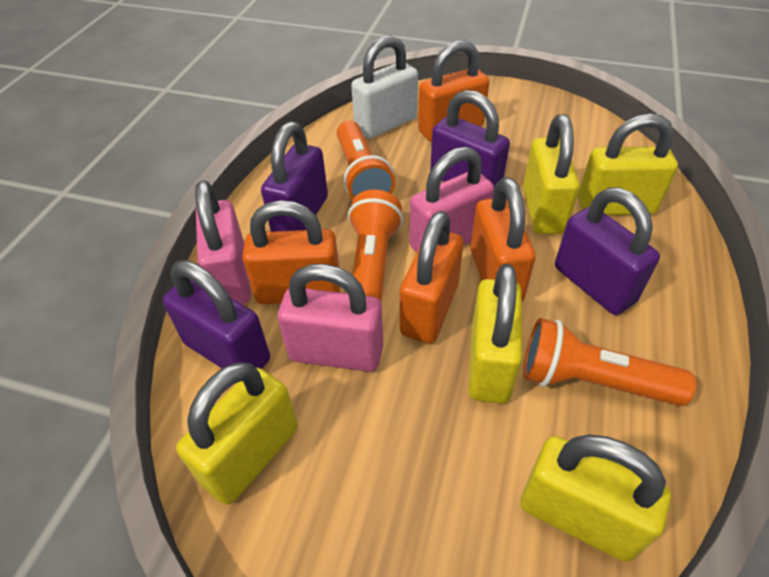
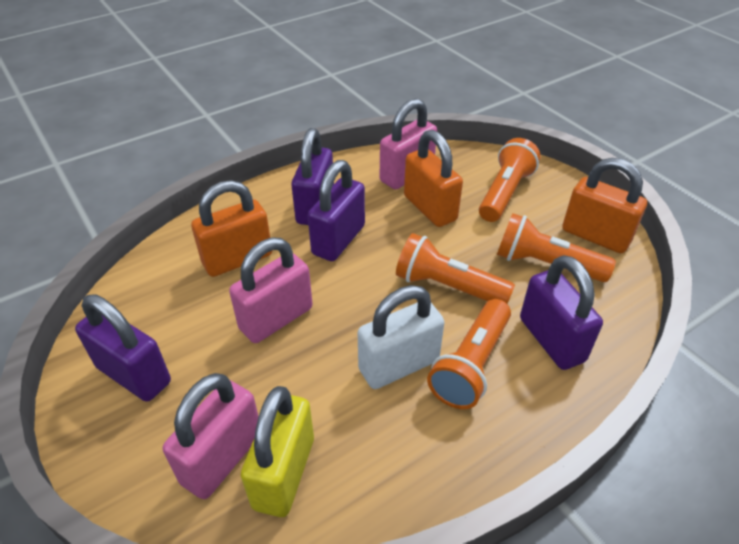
orange flashlight: 3 -> 4
orange padlock: 4 -> 3
yellow padlock: 5 -> 1

